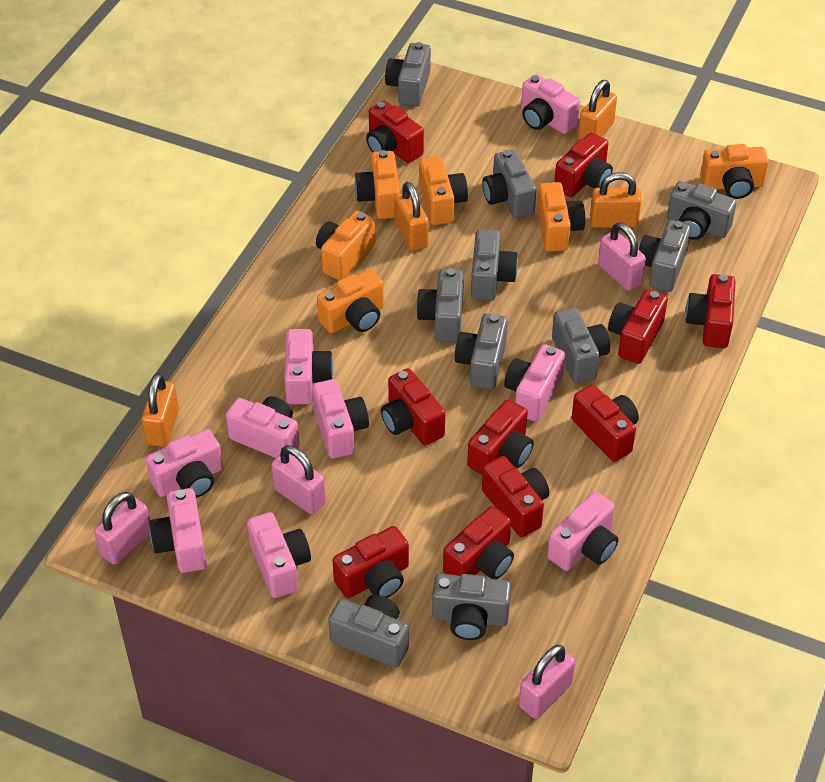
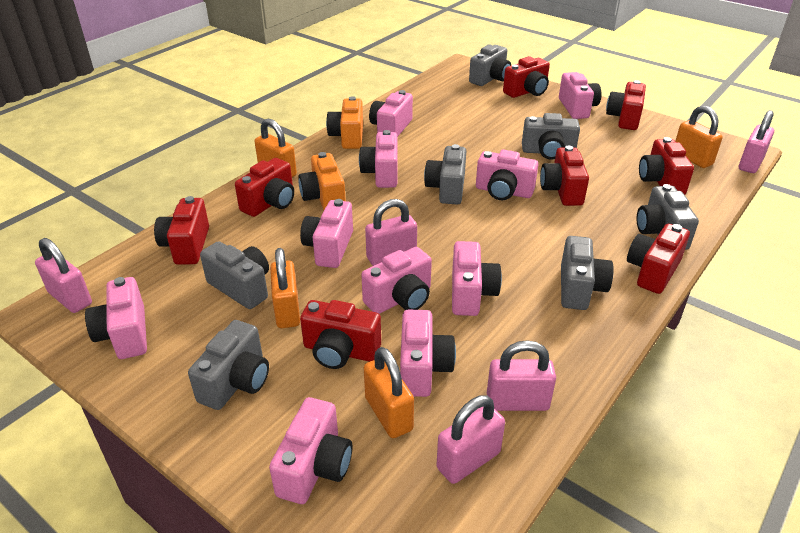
grey camera: 10 -> 7
orange camera: 6 -> 2
pink camera: 9 -> 10
pink padlock: 4 -> 5
red camera: 10 -> 8

